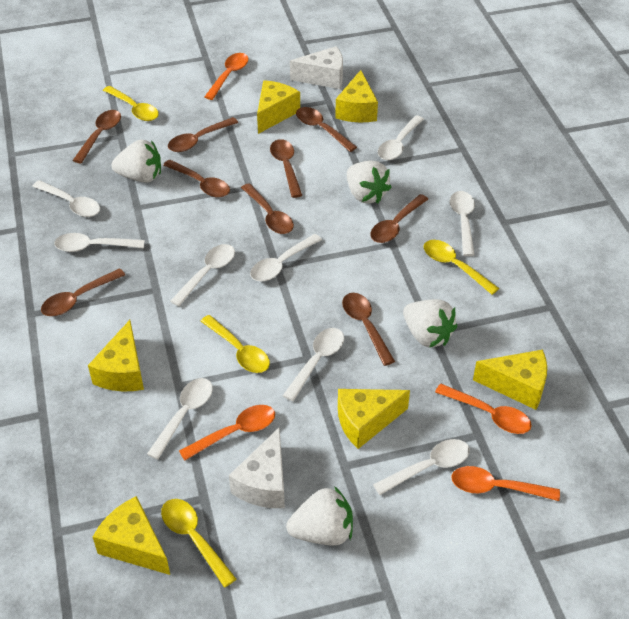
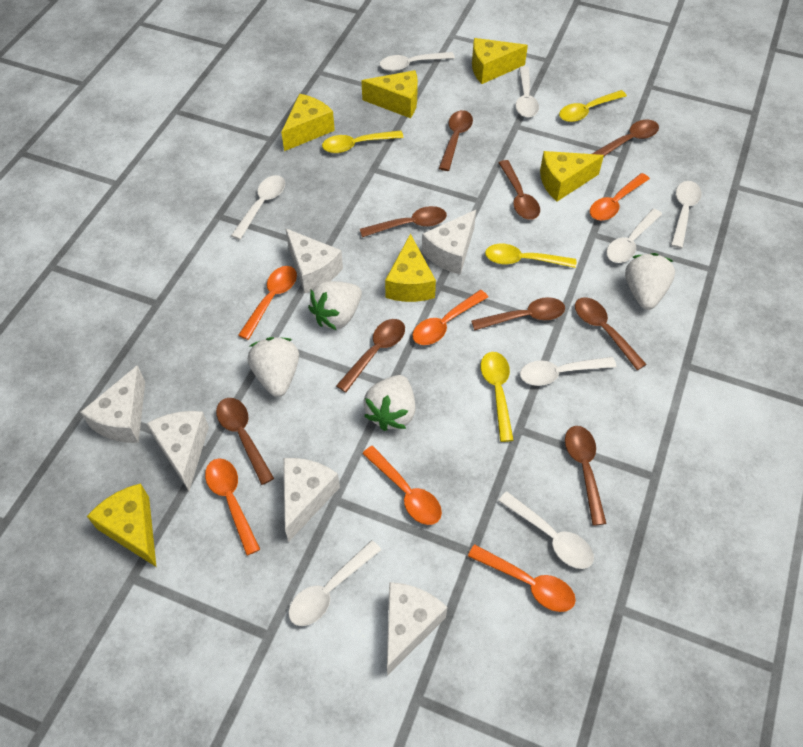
orange spoon: 4 -> 6
white cheese: 2 -> 6
white spoon: 9 -> 8

